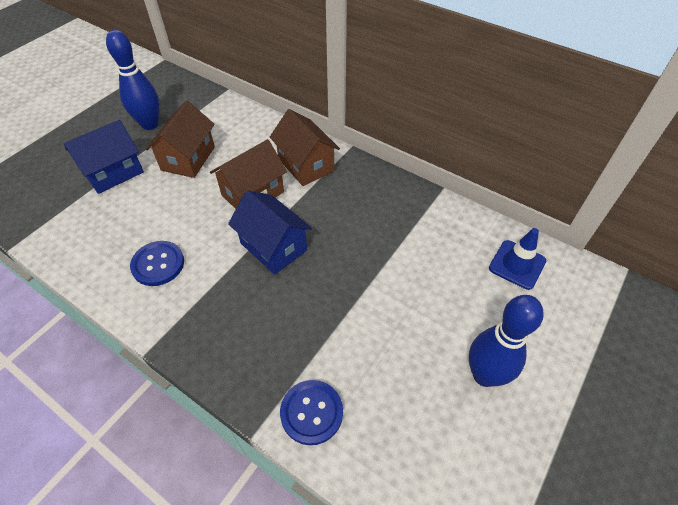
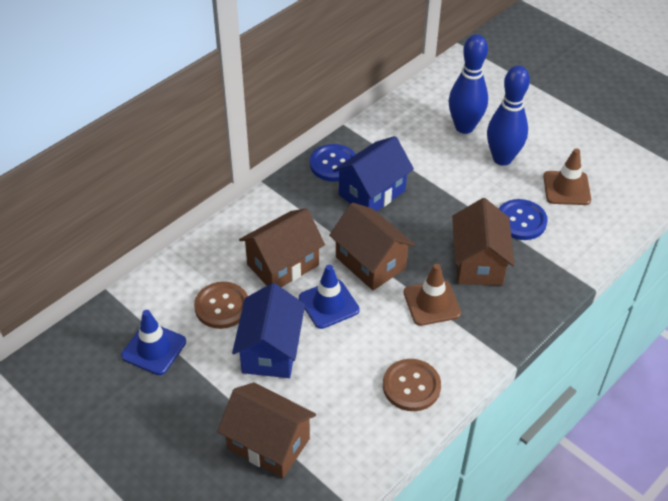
blue traffic cone: 1 -> 2
brown button: 0 -> 2
brown house: 3 -> 4
brown traffic cone: 0 -> 2

